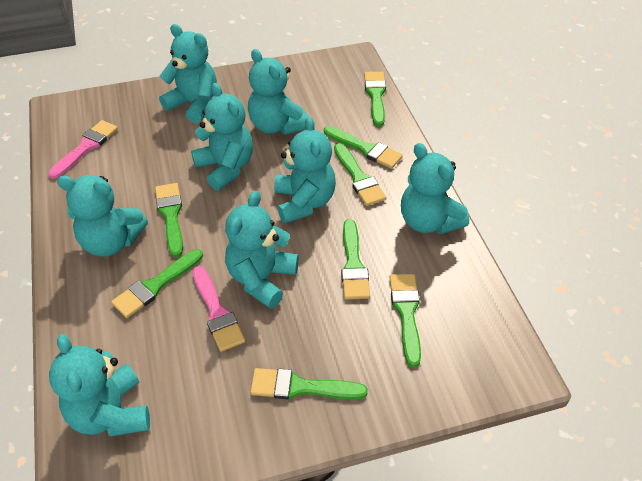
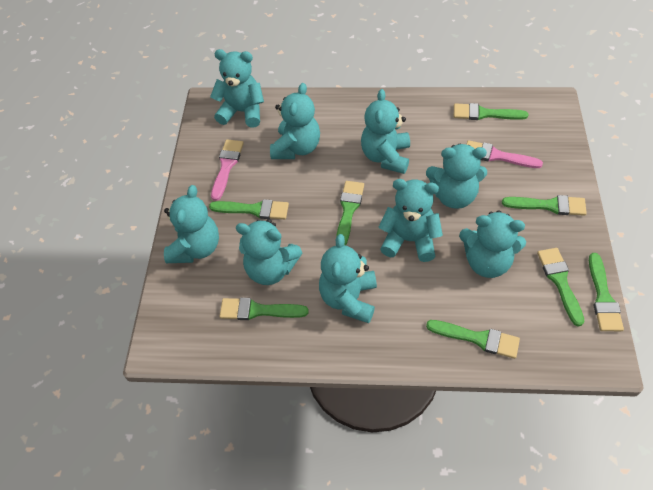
turquoise teddy bear: 8 -> 9

